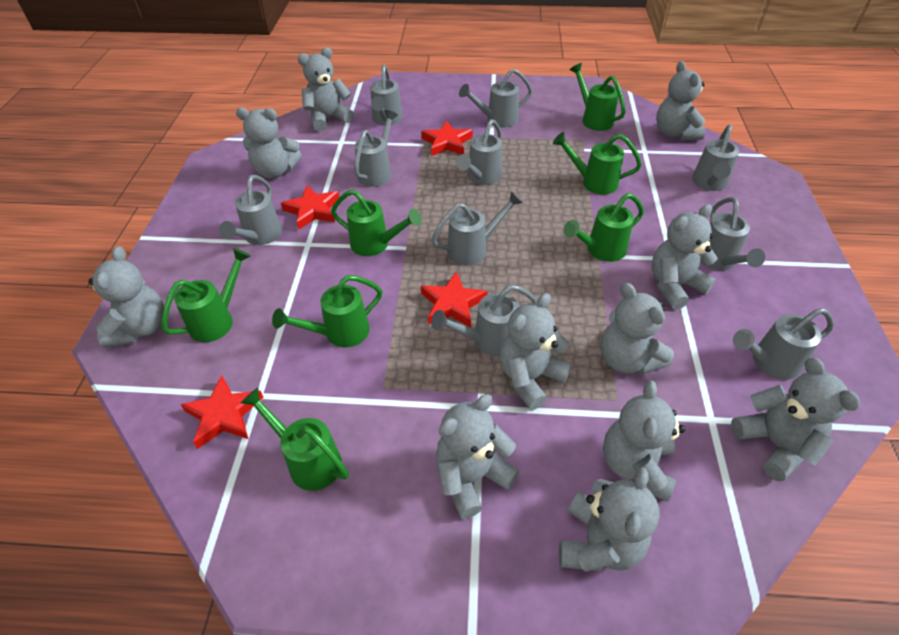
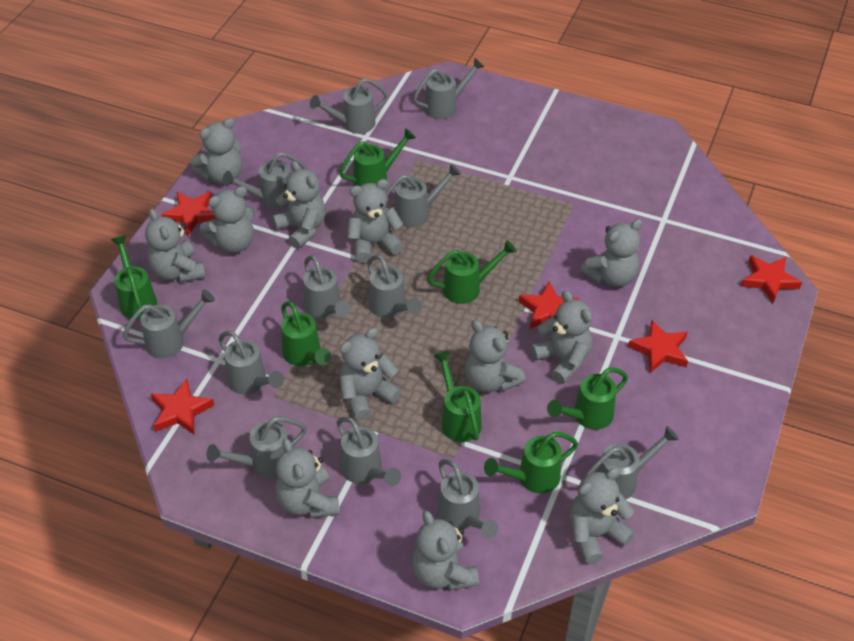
grey teddy bear: 11 -> 12
grey watering can: 10 -> 12
red star: 4 -> 5

